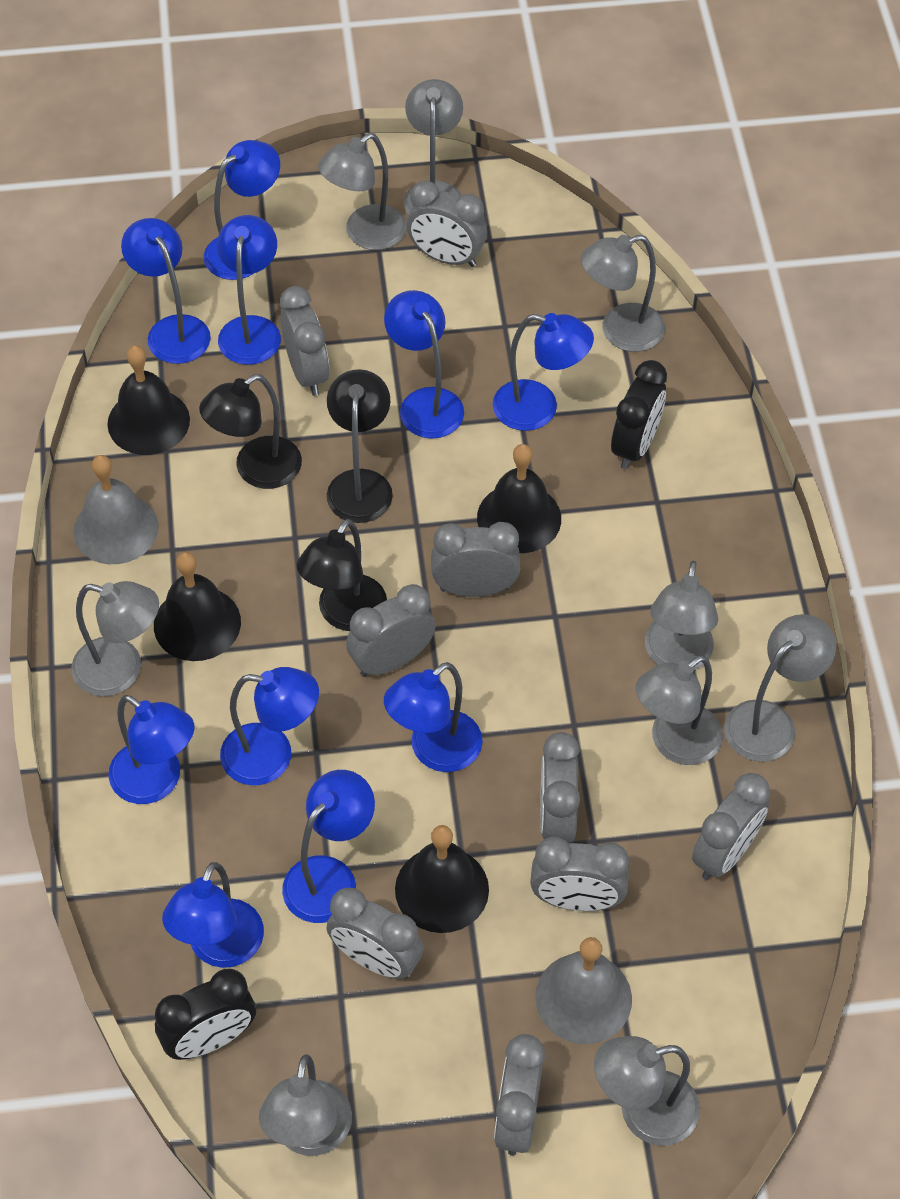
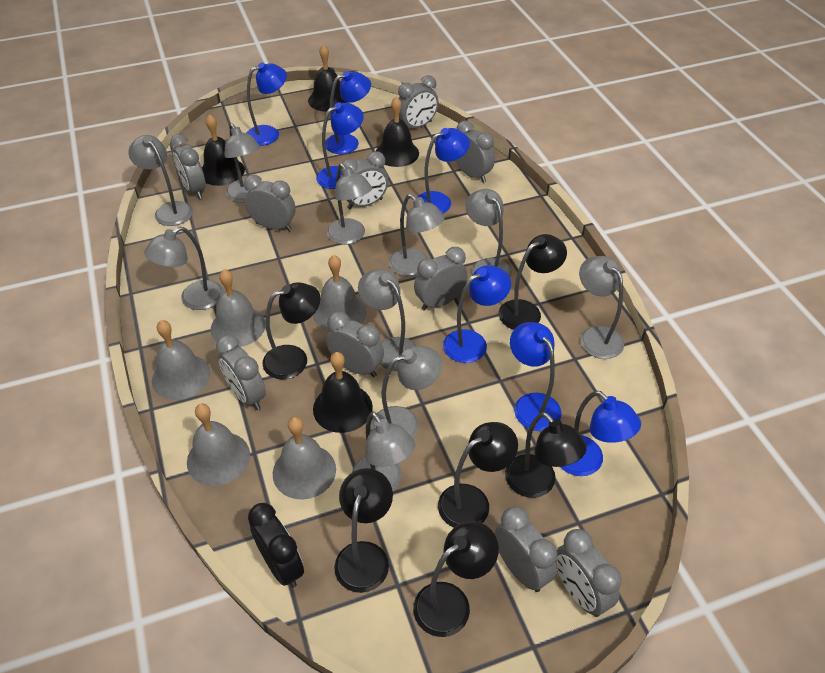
black clock: 2 -> 1
black lamp: 3 -> 6
blue lamp: 10 -> 7
grey bell: 2 -> 5
grey clock: 9 -> 10
grey lamp: 9 -> 10

